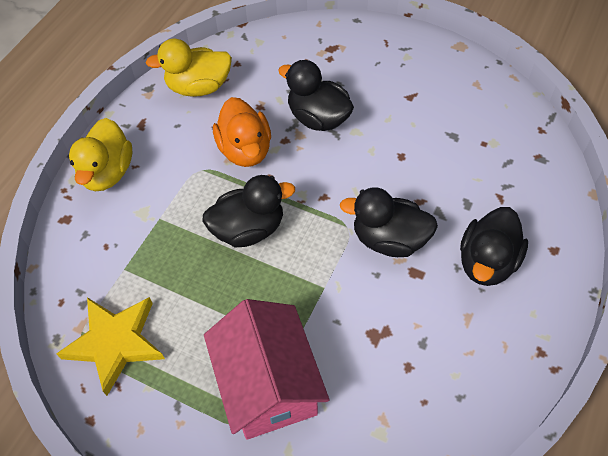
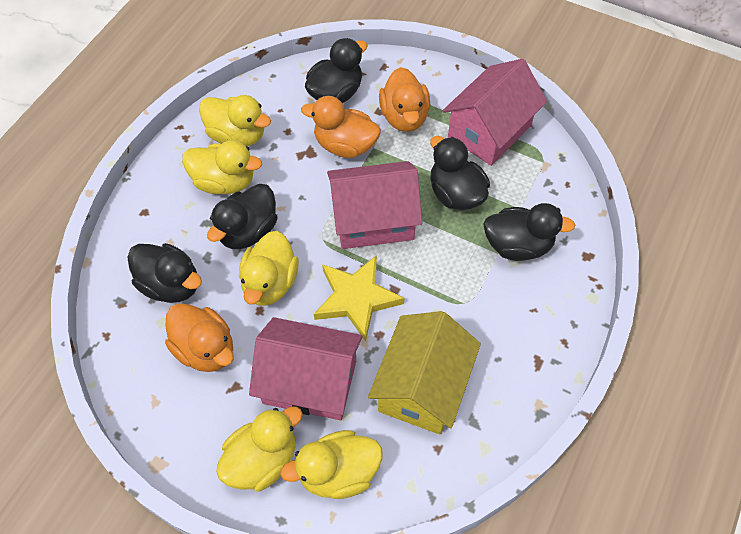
black duck: 4 -> 5
orange duck: 1 -> 3
pink house: 1 -> 3
yellow duck: 2 -> 5
yellow house: 0 -> 1

